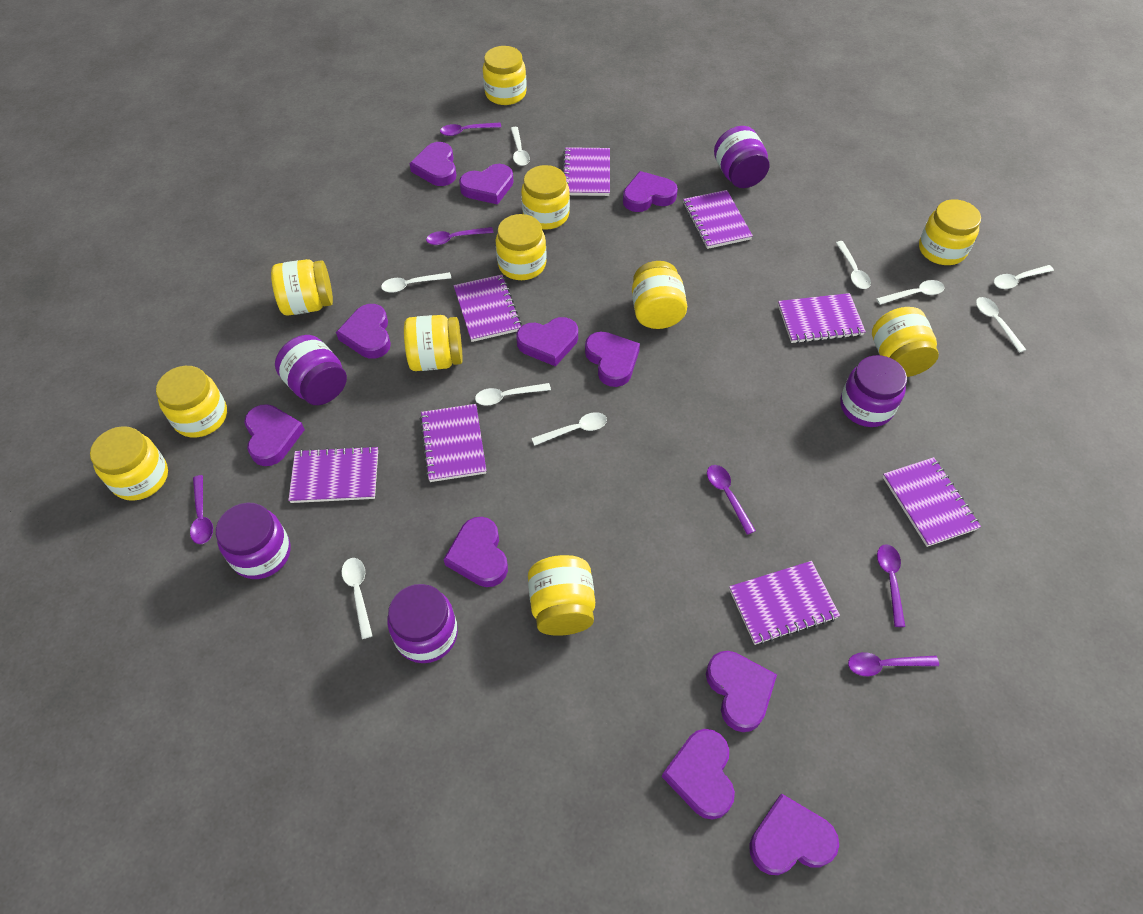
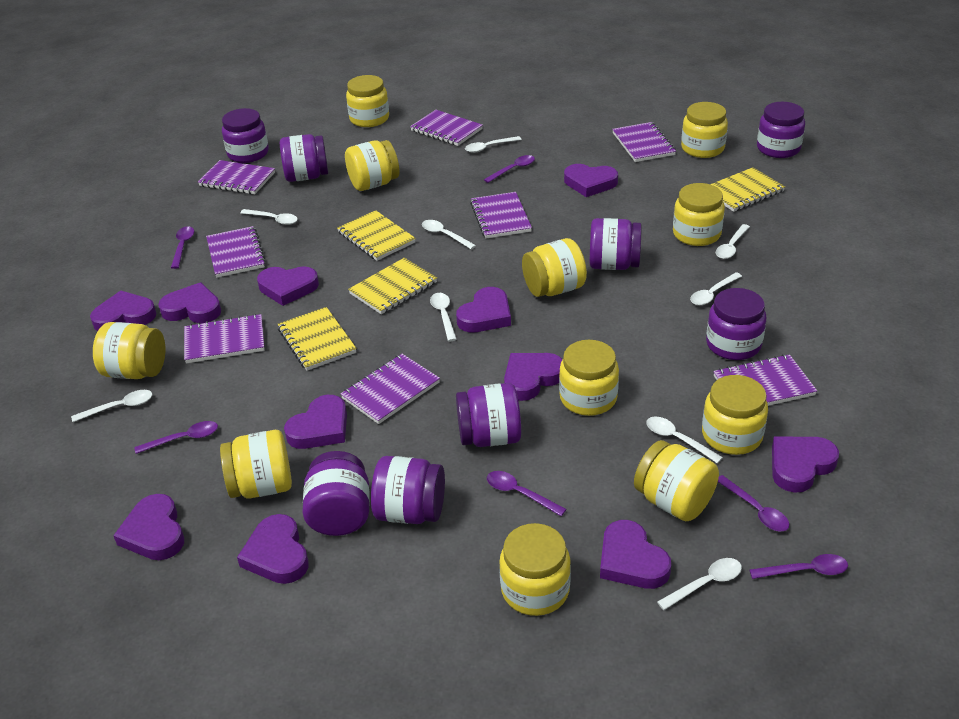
purple jar: 5 -> 8
yellow notebook: 0 -> 4

